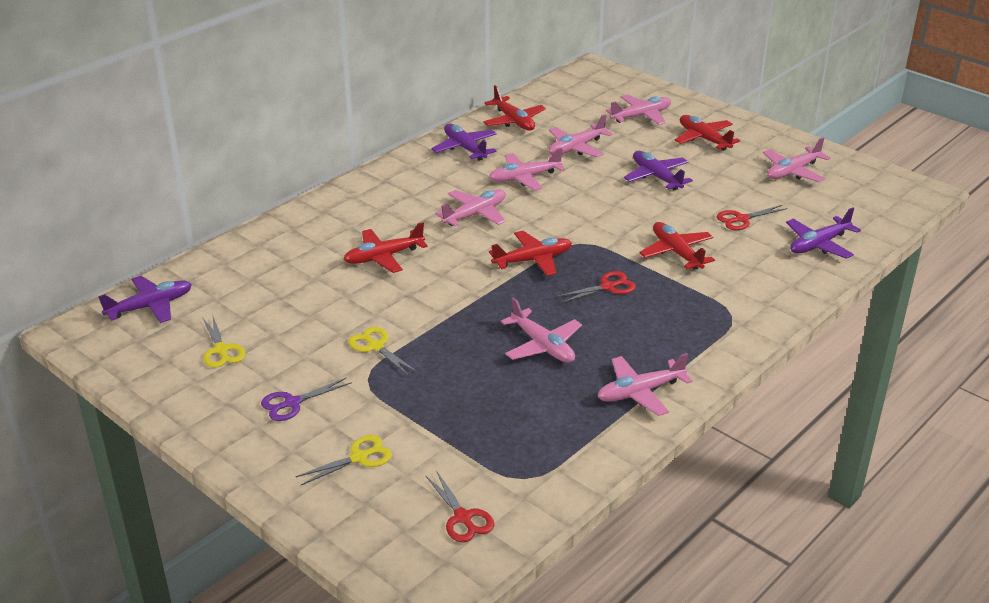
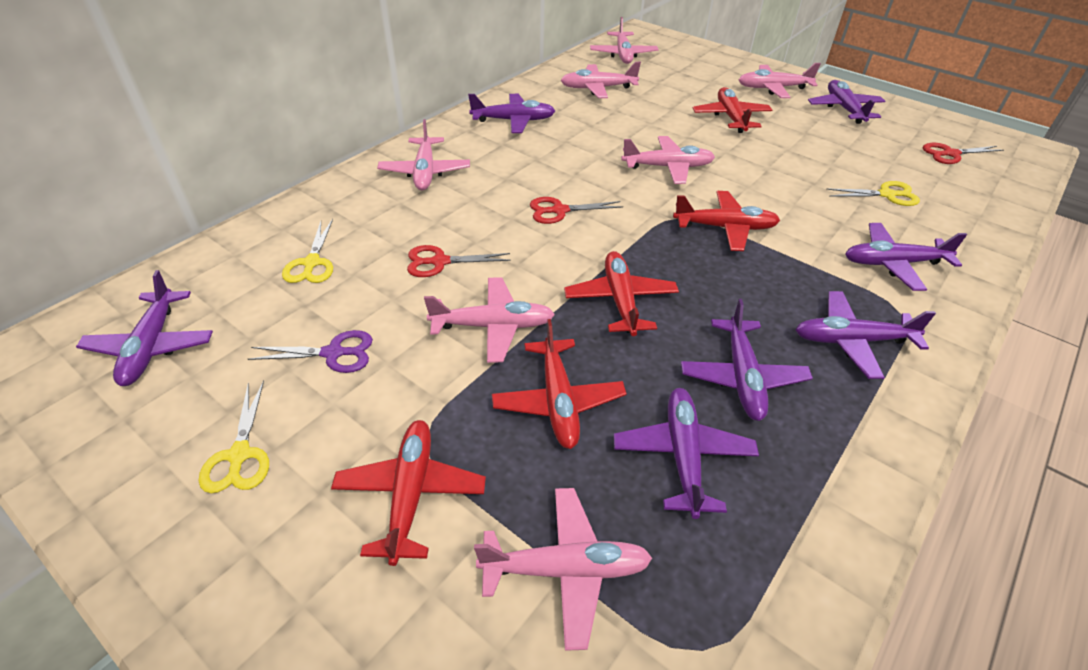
purple plane: 4 -> 7

